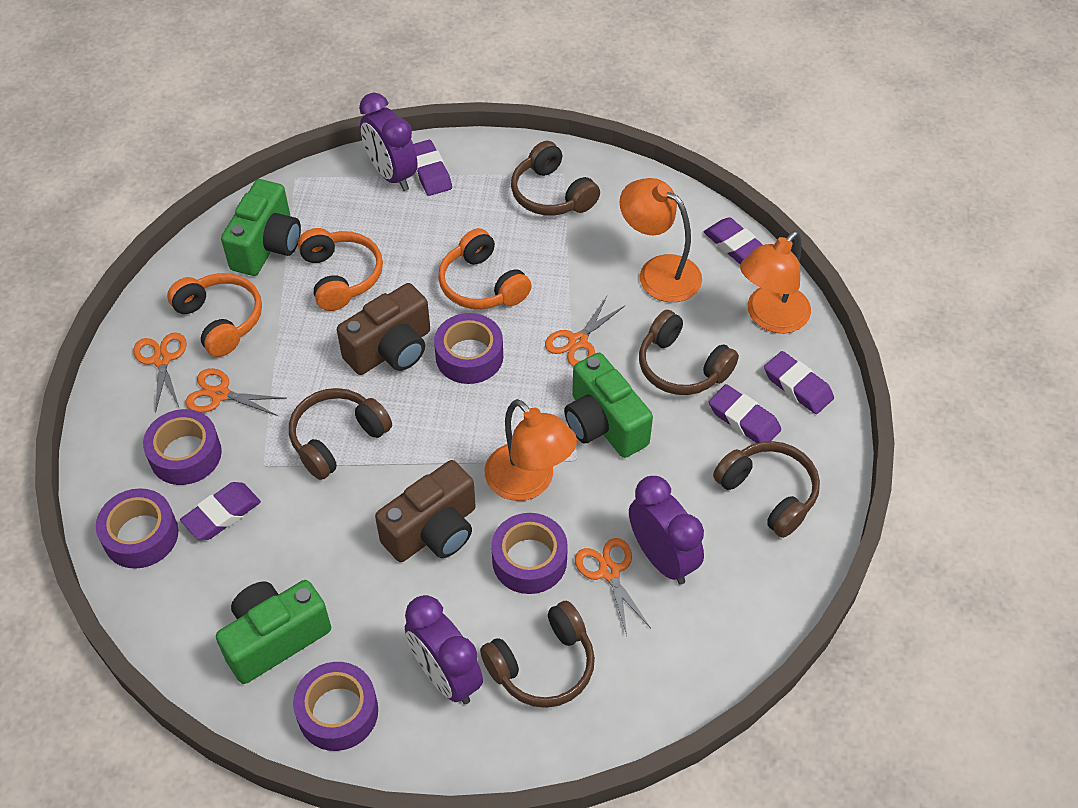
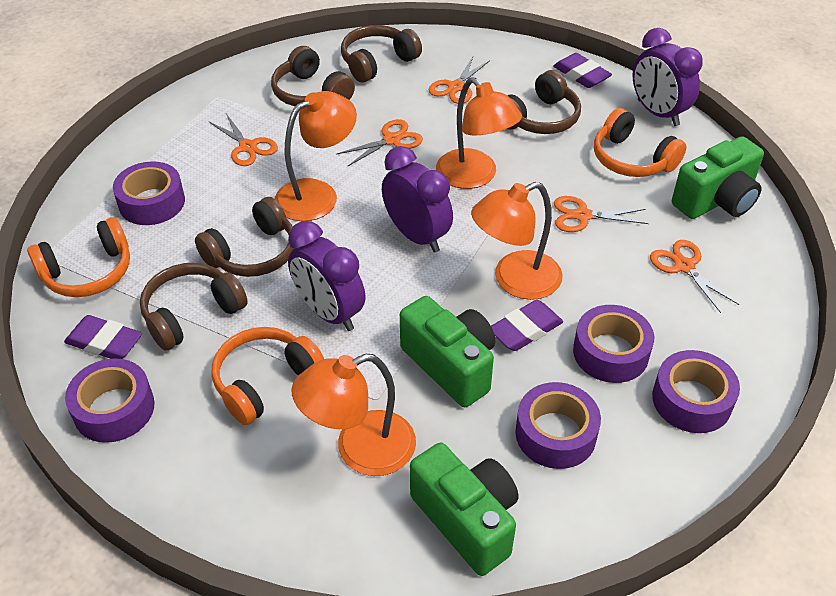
brown camera: 2 -> 0
orange lamp: 3 -> 4
orange scissors: 4 -> 5
purple eraser: 5 -> 3

